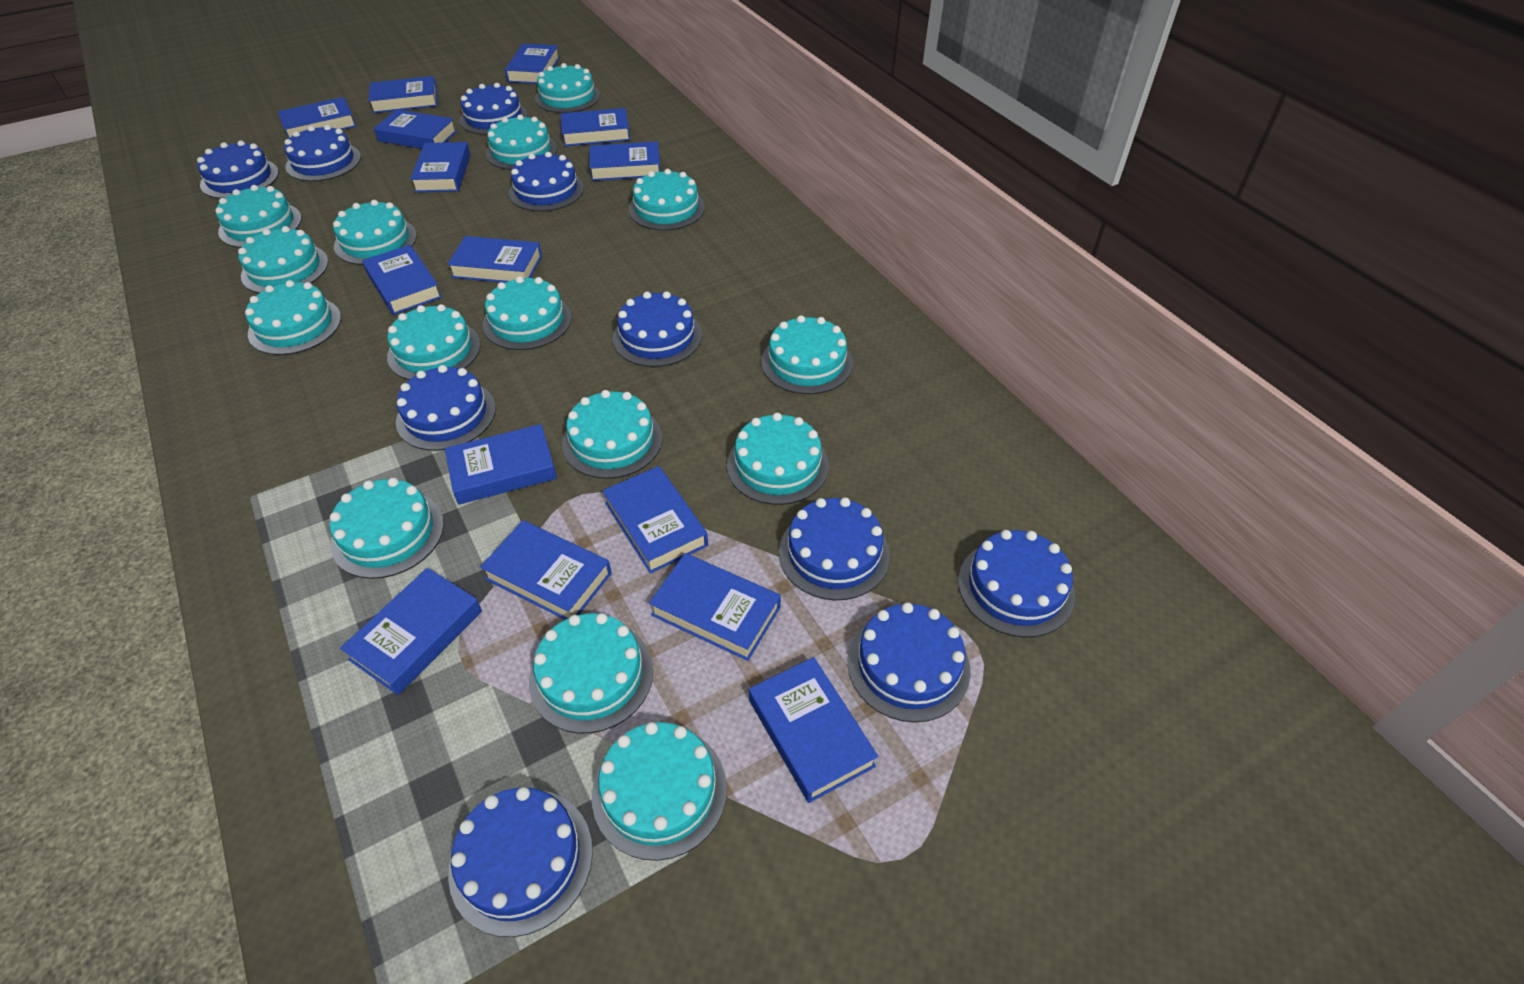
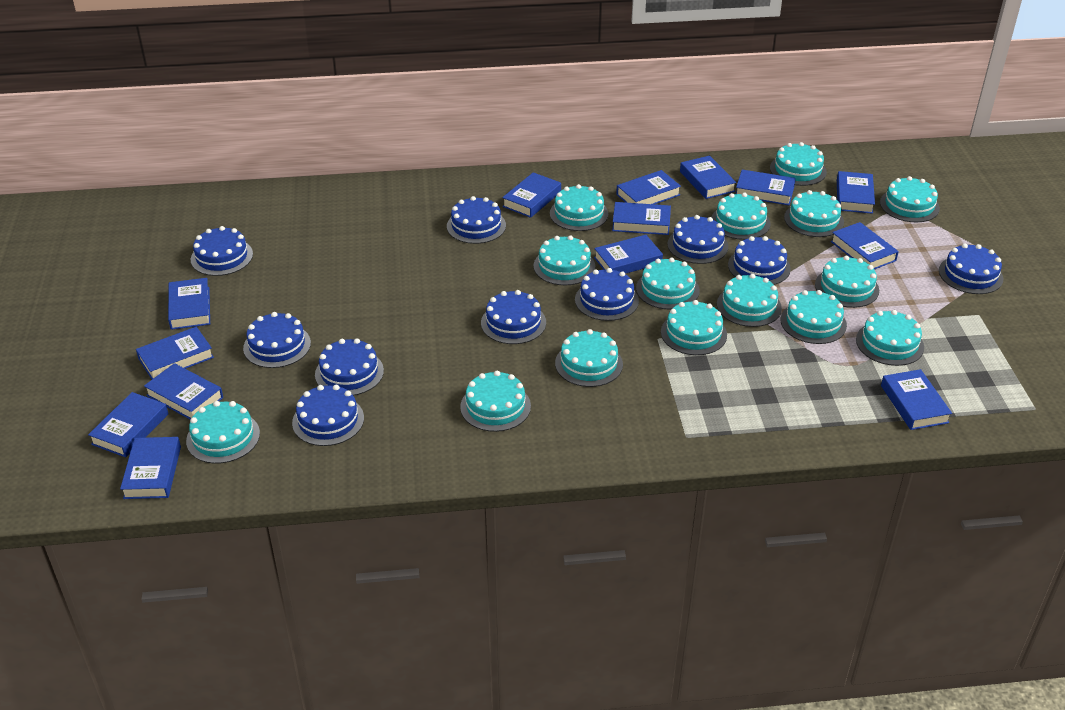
blue book: 15 -> 14

